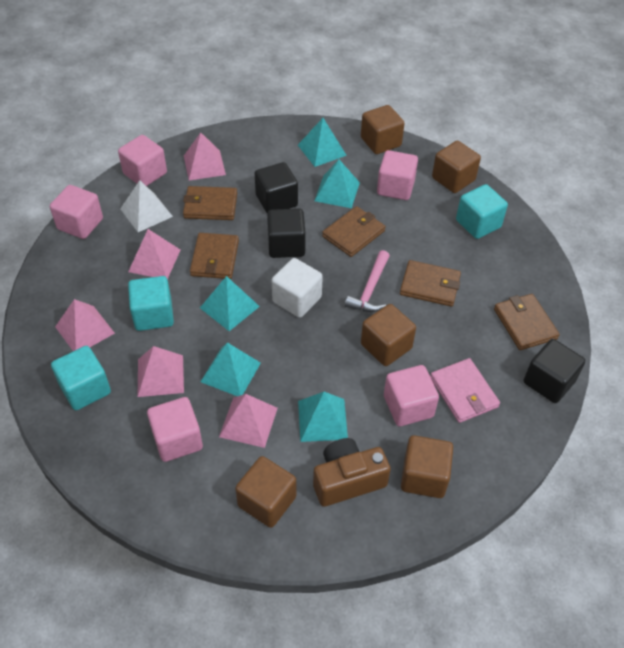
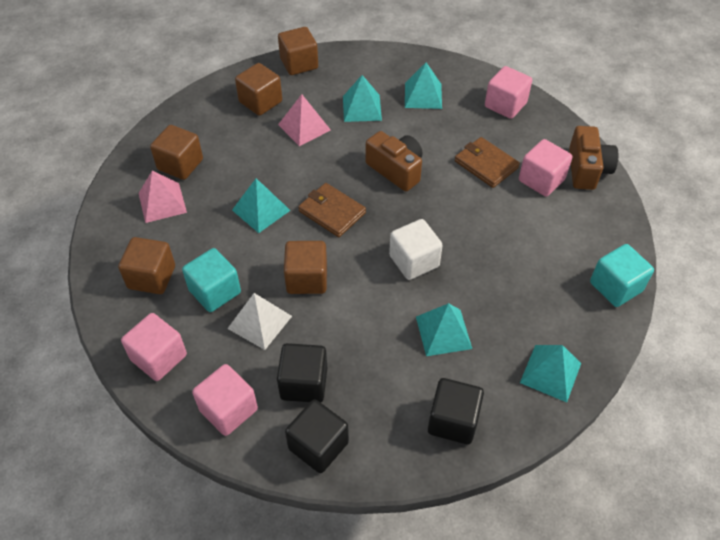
brown camera: 1 -> 2
brown wallet: 5 -> 2
pink cube: 5 -> 4
pink hammer: 1 -> 0
pink pyramid: 5 -> 2
pink wallet: 1 -> 0
turquoise cube: 3 -> 2

